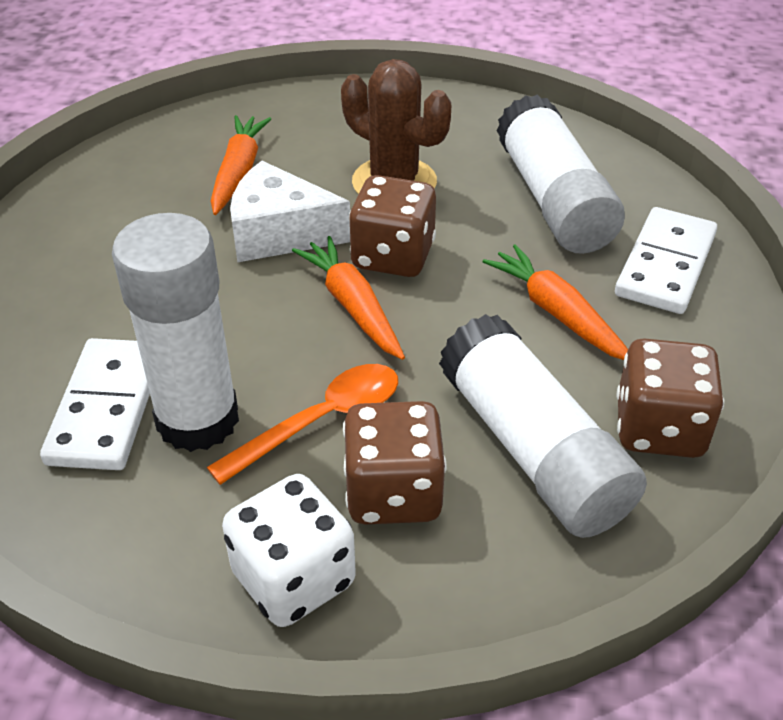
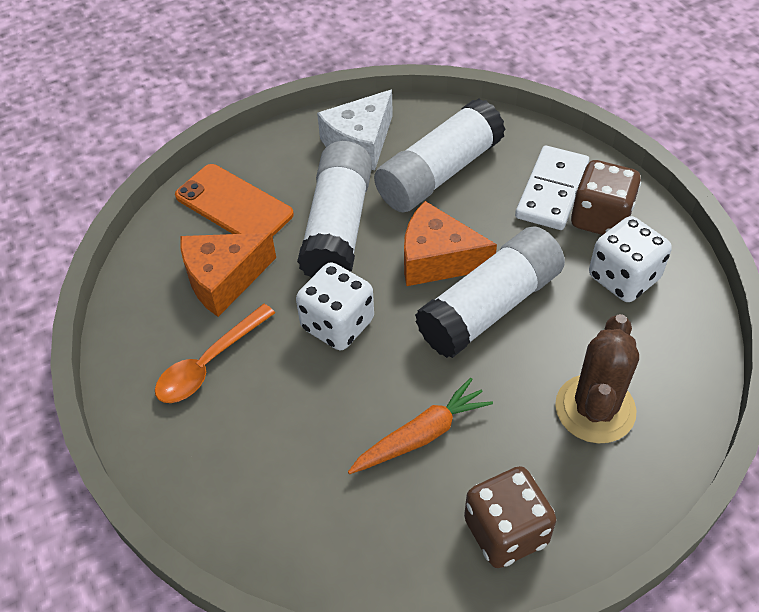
brown dice: 3 -> 2
orange carrot: 3 -> 1
orange cheese: 0 -> 2
orange phone: 0 -> 1
white dice: 1 -> 2
white domino: 2 -> 1

